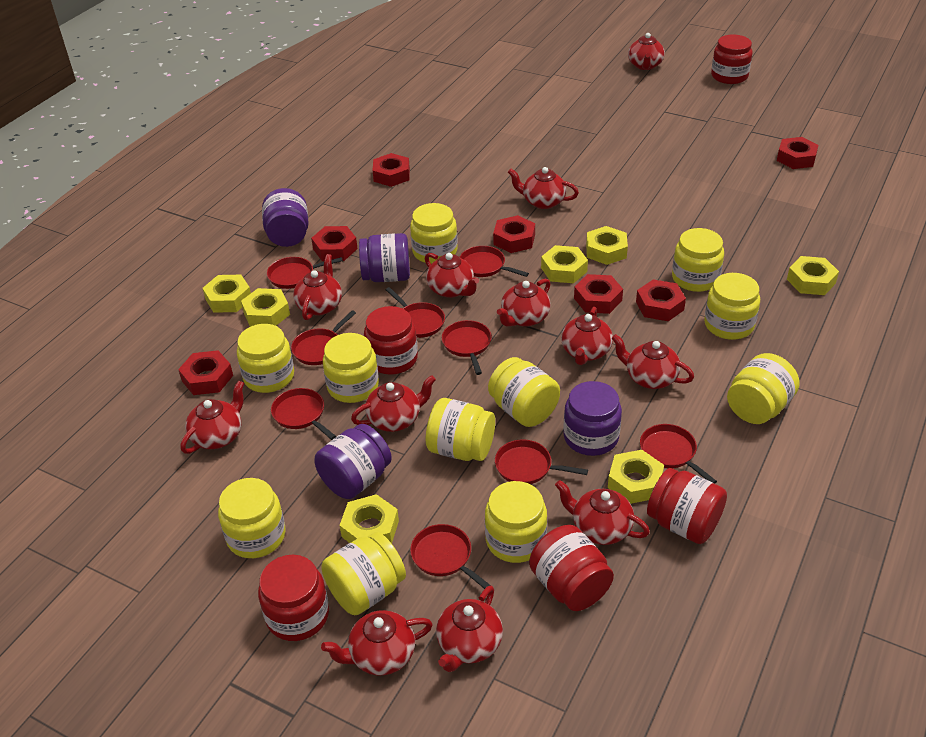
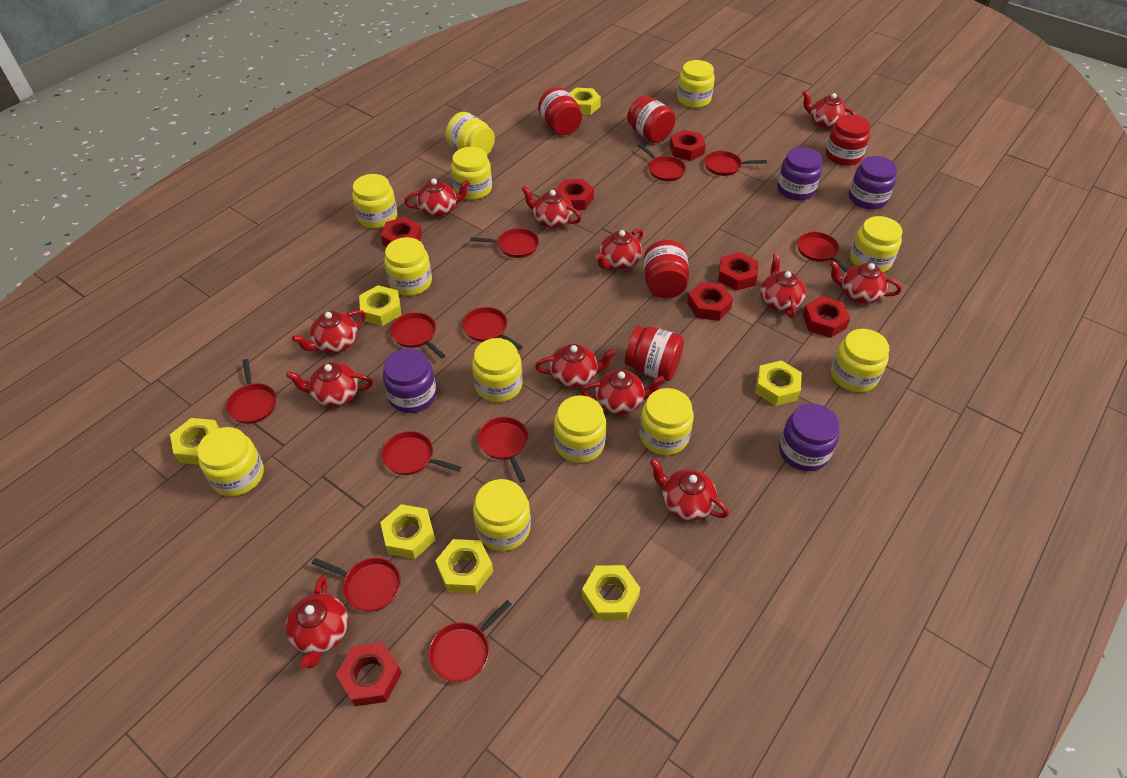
red pan: 9 -> 11
yellow jar: 11 -> 12

